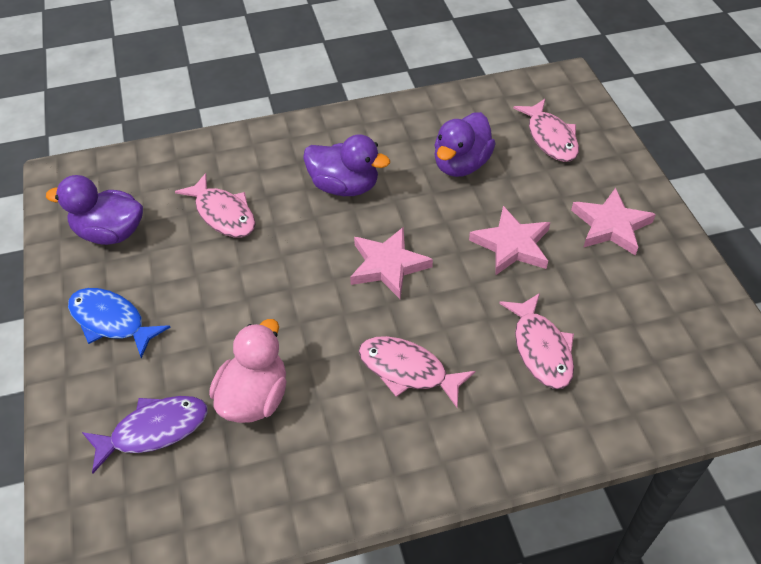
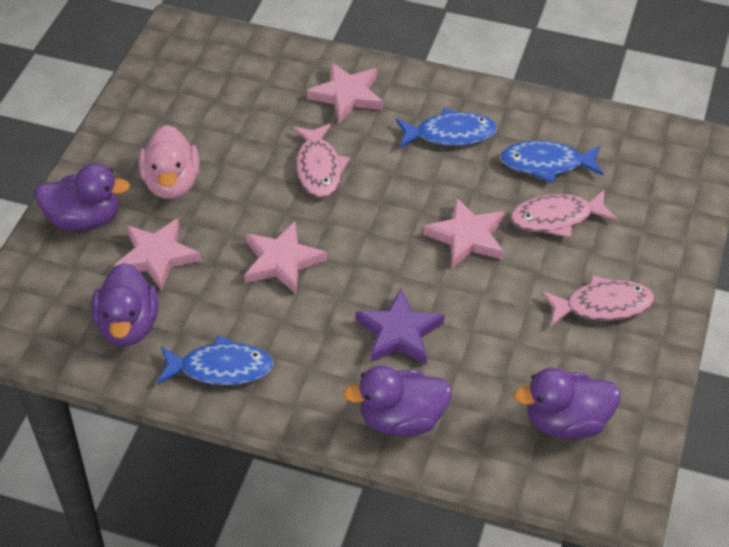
blue fish: 1 -> 3
pink fish: 4 -> 3
pink star: 3 -> 4
purple duck: 3 -> 4
purple fish: 1 -> 0
purple star: 0 -> 1

